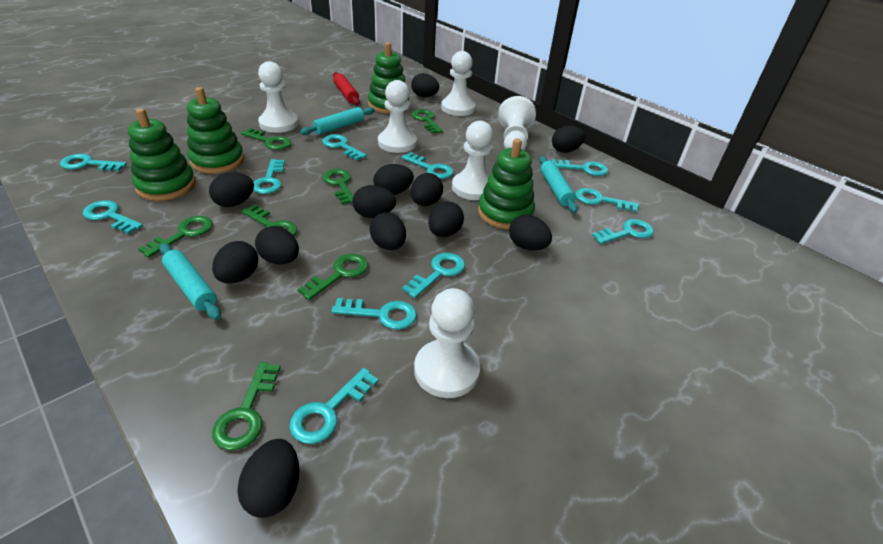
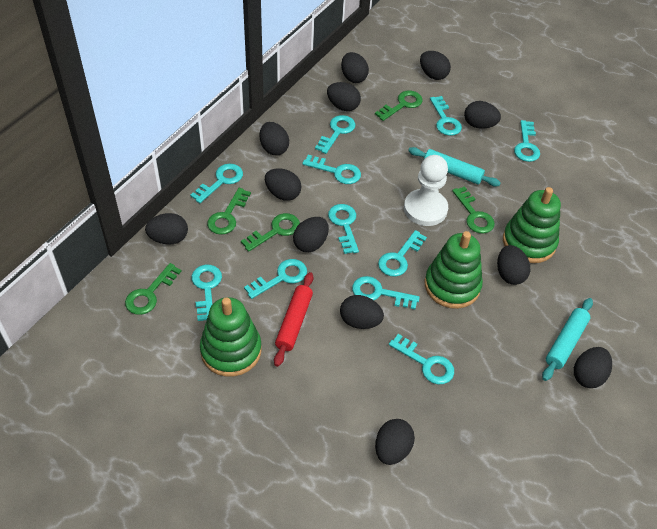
green key: 7 -> 5
green stacking toy: 4 -> 3
turquoise rolling pin: 3 -> 2
white pawn: 6 -> 1

